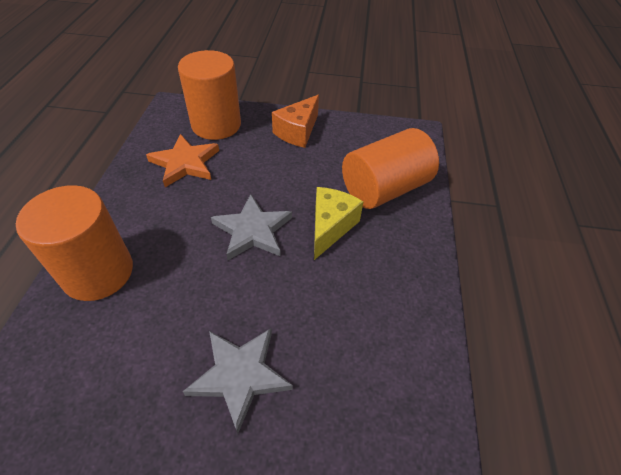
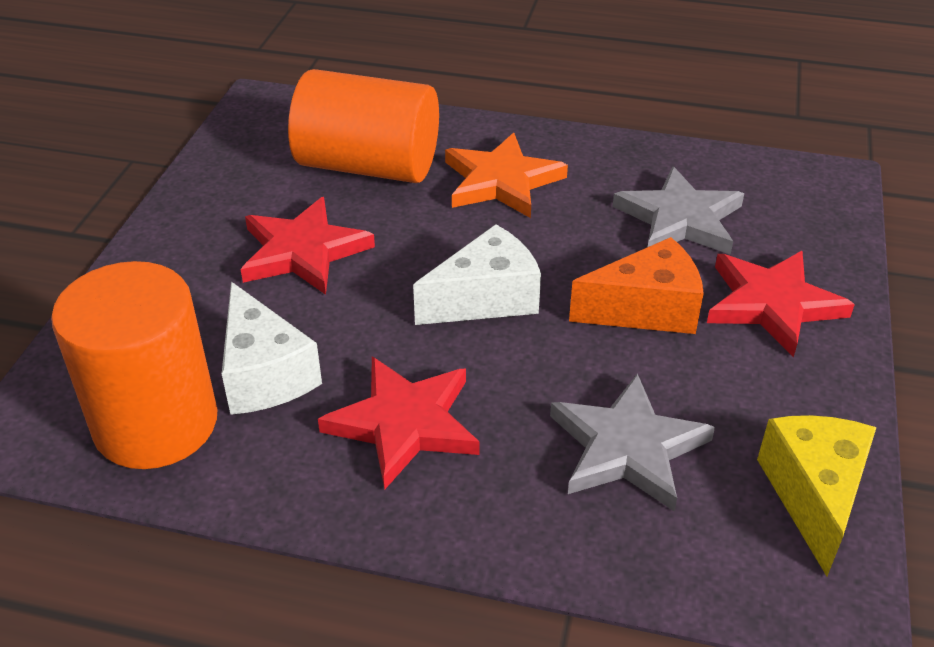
orange cylinder: 3 -> 2
red star: 0 -> 3
white cheese: 0 -> 2

